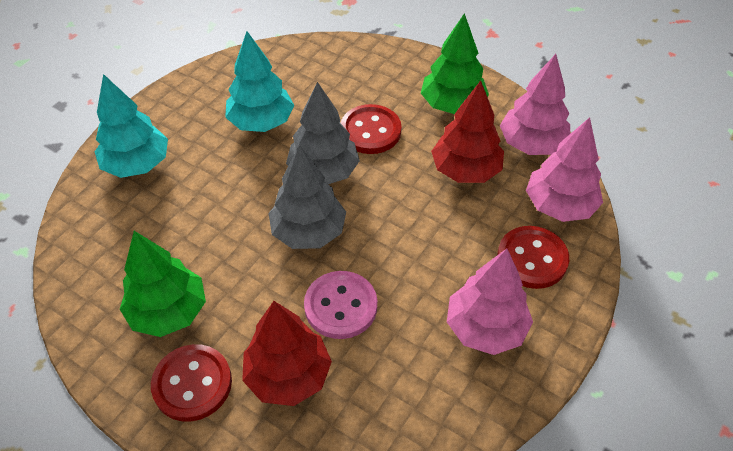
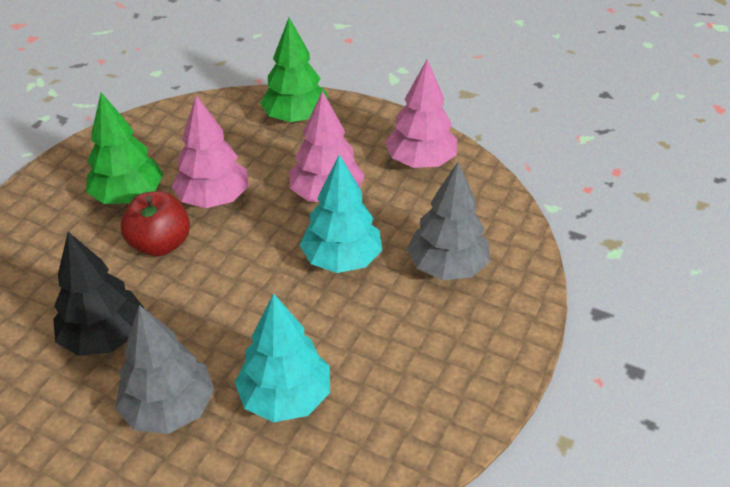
black tree: 0 -> 1
pink button: 1 -> 0
red apple: 0 -> 1
red button: 3 -> 0
red tree: 2 -> 0

